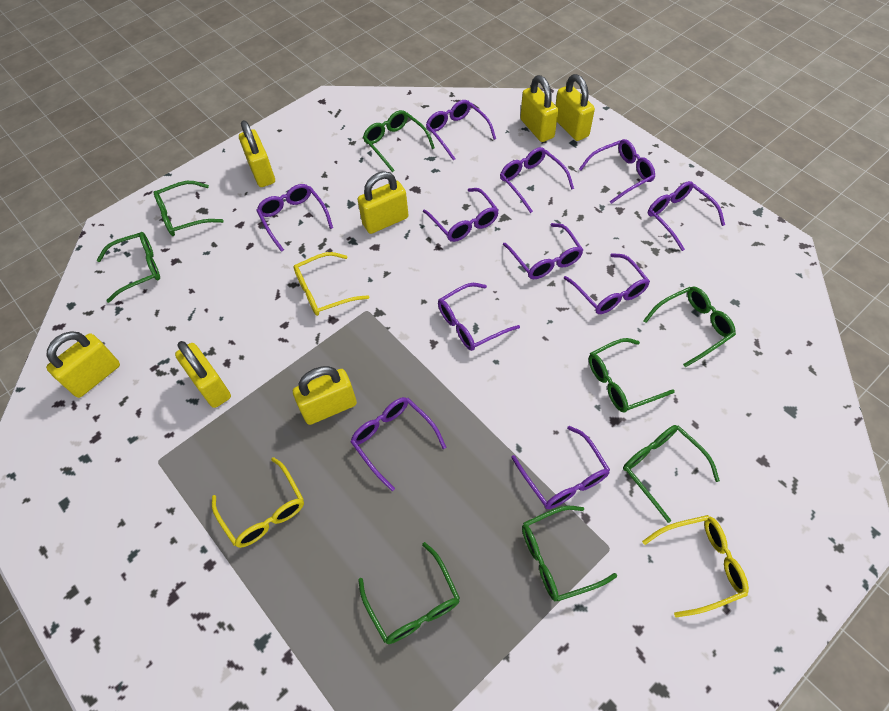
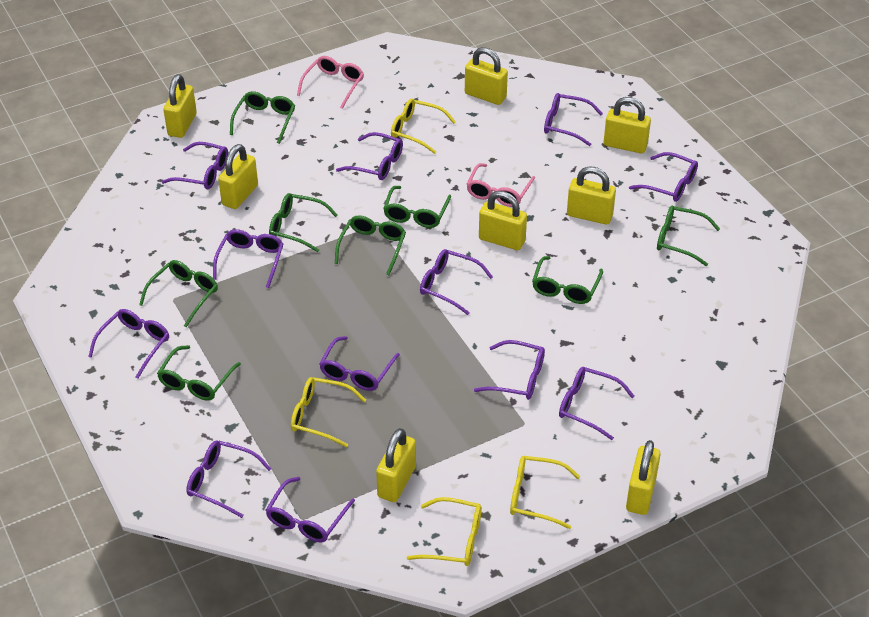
pink glasses: 0 -> 2
purple glasses: 11 -> 12
yellow glasses: 3 -> 4
yellow padlock: 7 -> 8

